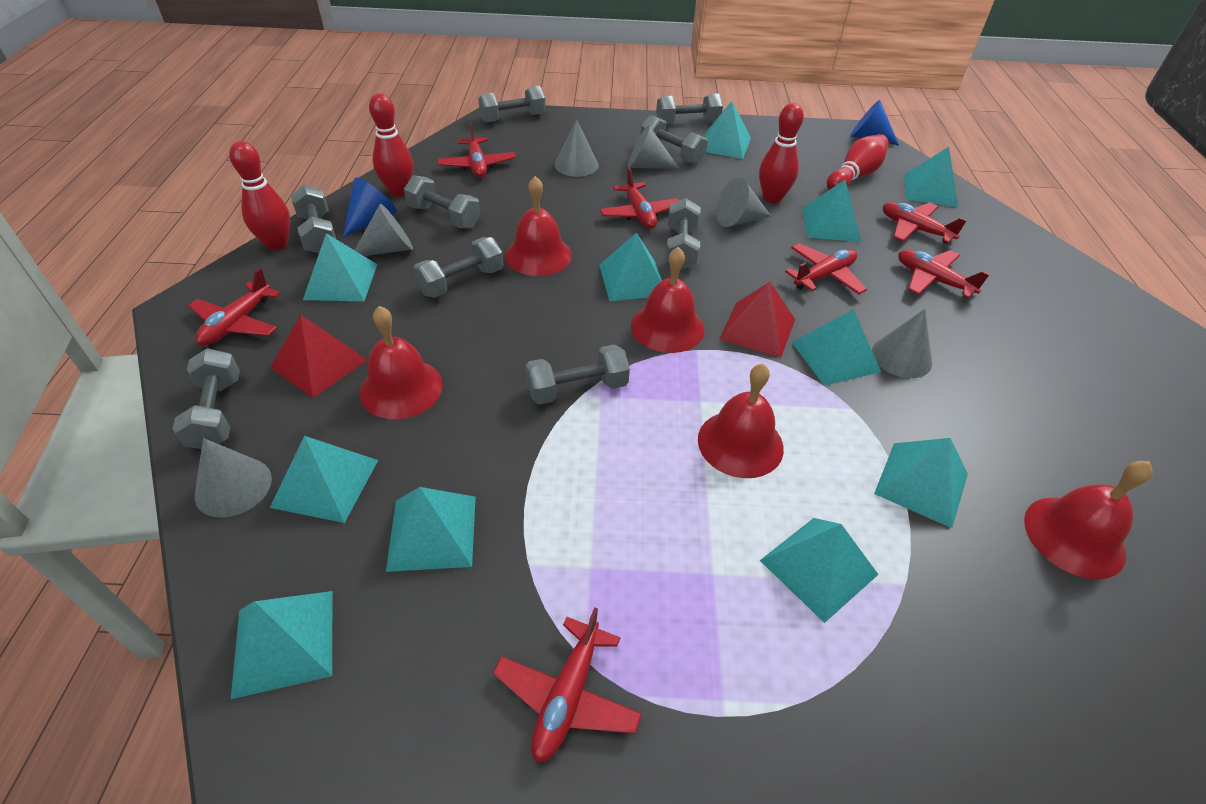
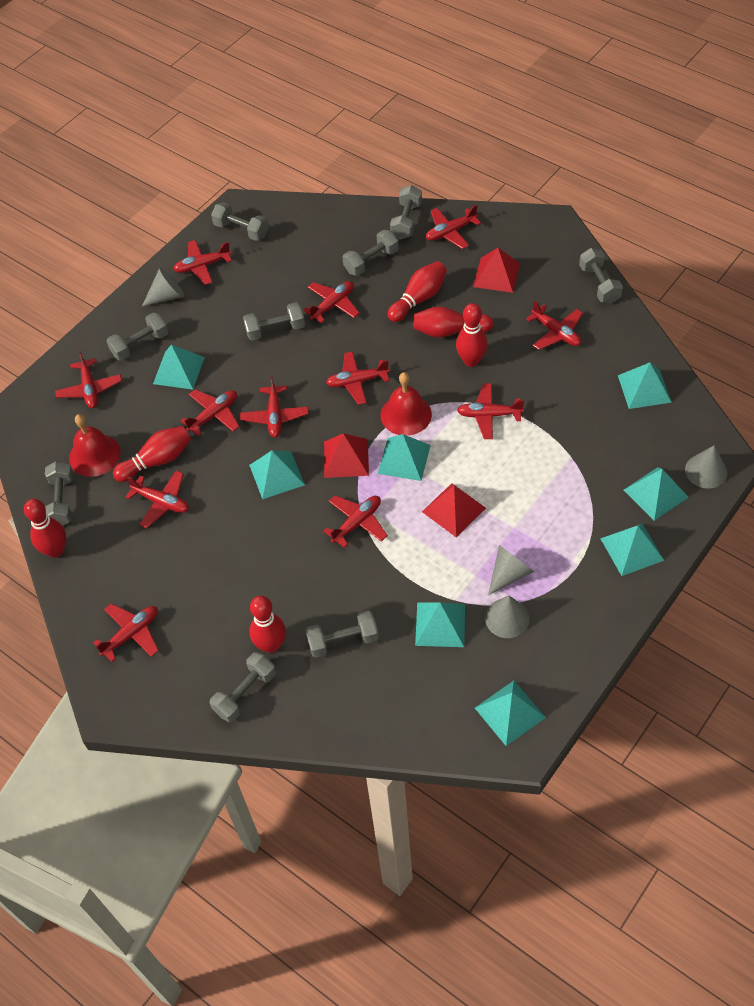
blue cone: 2 -> 0
grey cone: 6 -> 4
red bell: 5 -> 2
red bowling pin: 4 -> 6
red plane: 7 -> 12
red pyramid: 2 -> 3
turquoise pyramid: 11 -> 8

